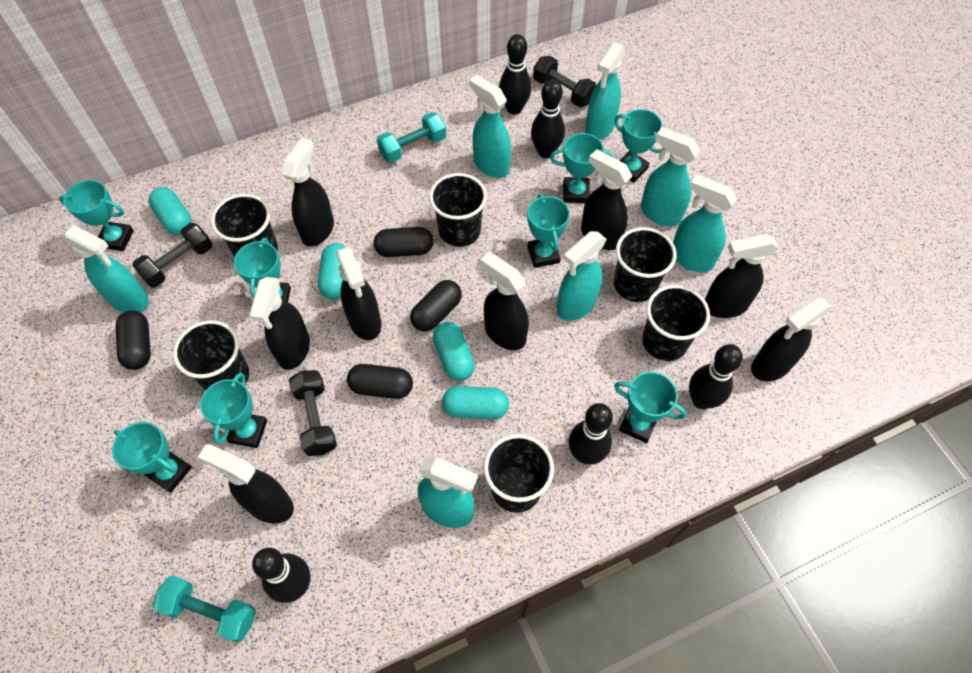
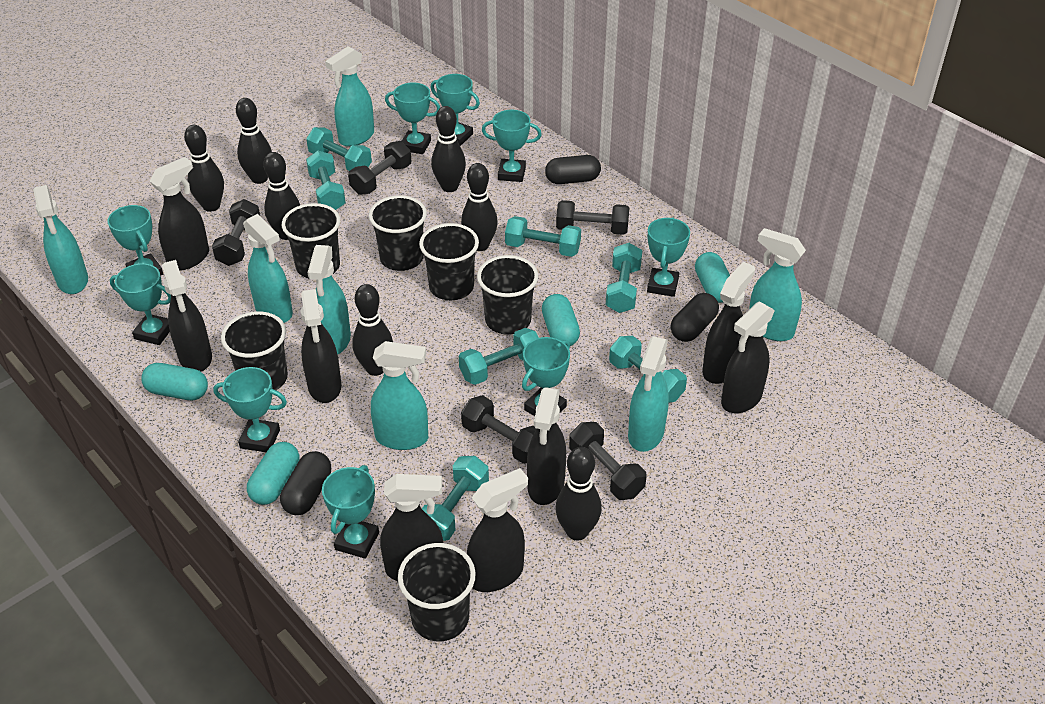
black bowling pin: 5 -> 7
black capsule: 4 -> 3
black dumbbell: 3 -> 5
turquoise dumbbell: 2 -> 7
turquoise trophy: 8 -> 9

